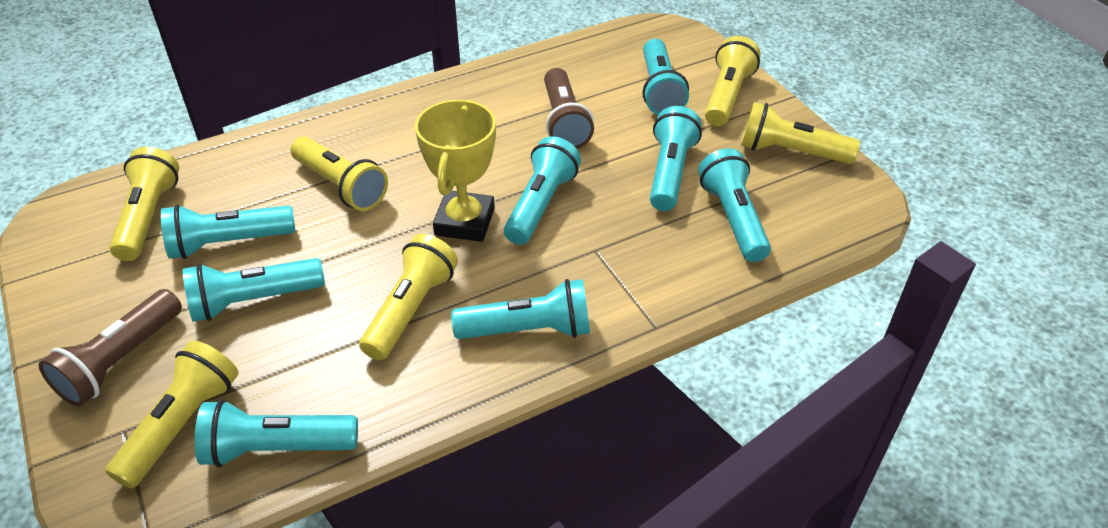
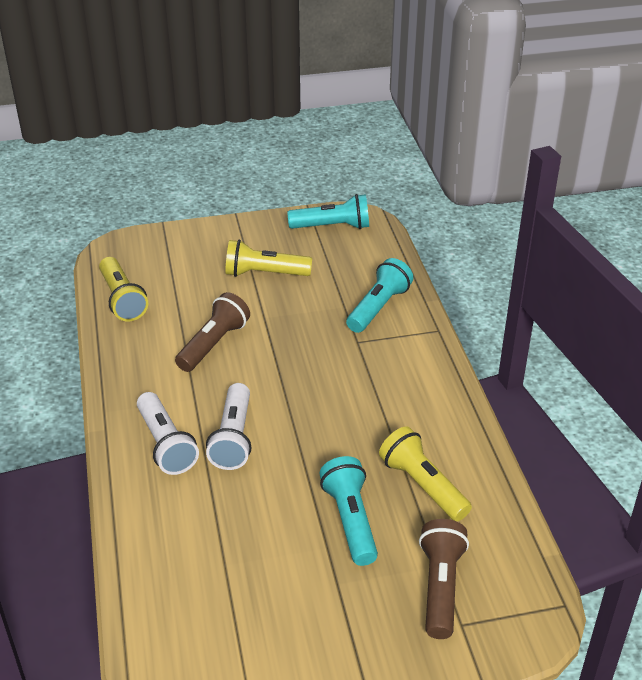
turquoise flashlight: 8 -> 3
white flashlight: 0 -> 2
yellow flashlight: 6 -> 3
yellow trophy: 1 -> 0

